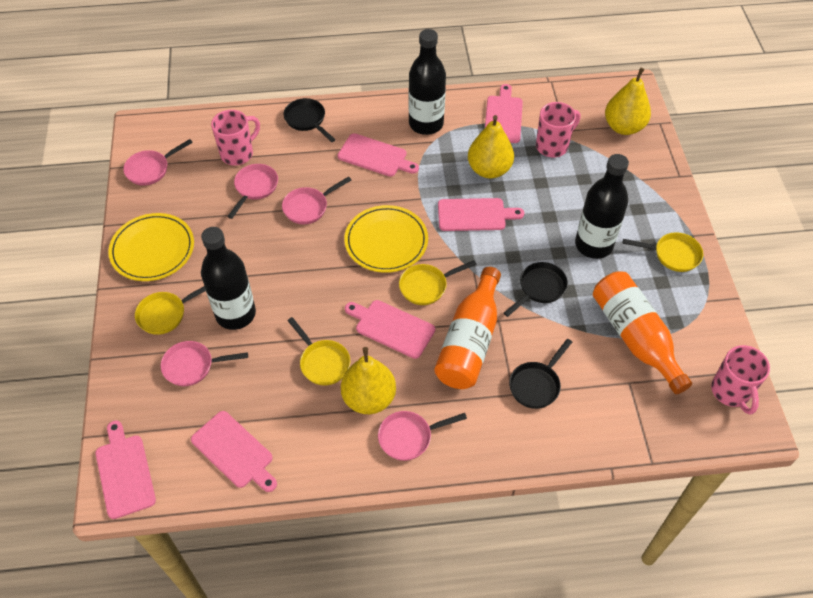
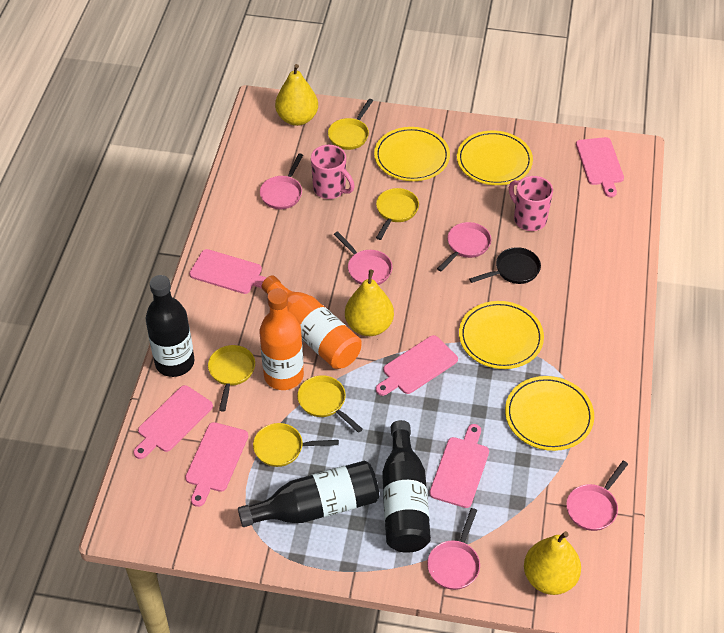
black pan: 3 -> 1
pink mug: 3 -> 2
yellow pan: 4 -> 5
yellow plate: 2 -> 4

